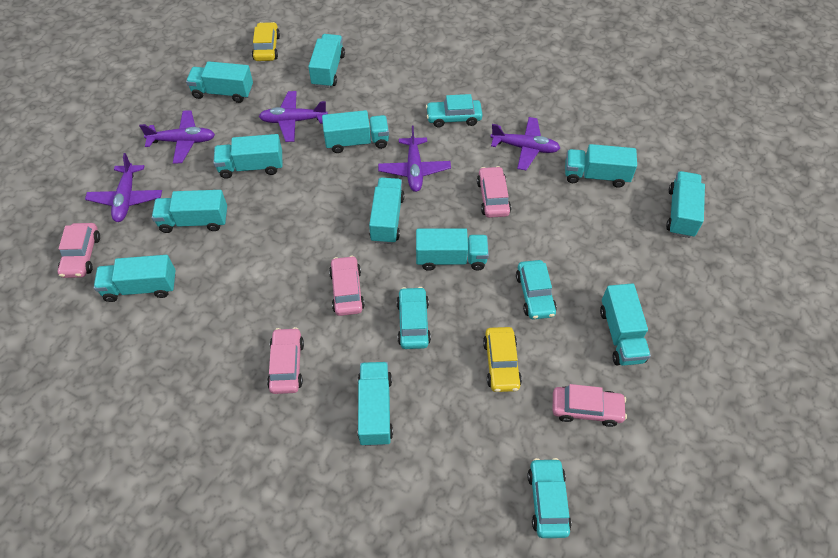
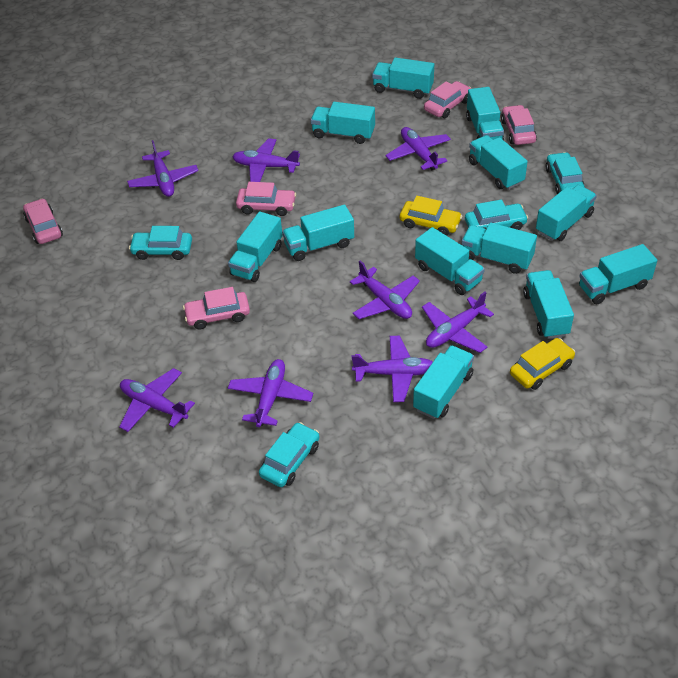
purple plane: 5 -> 8

